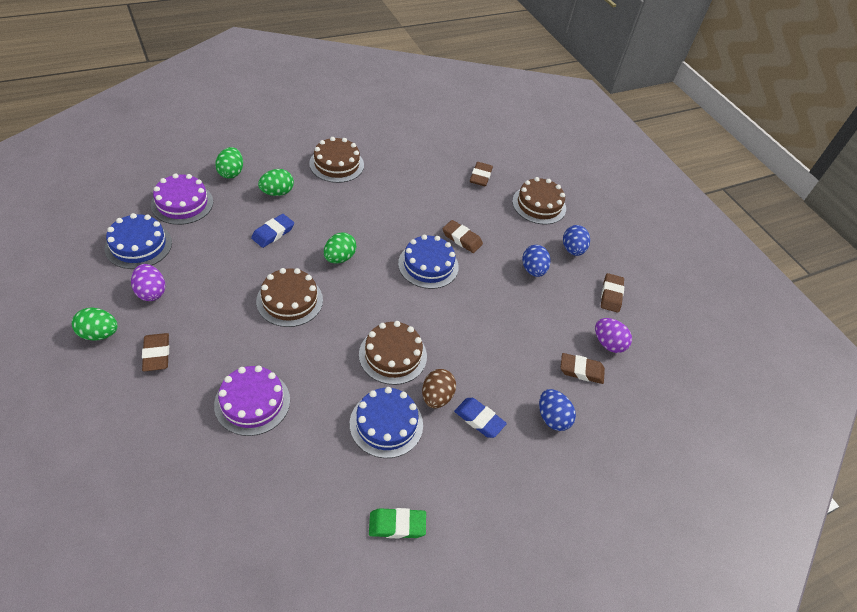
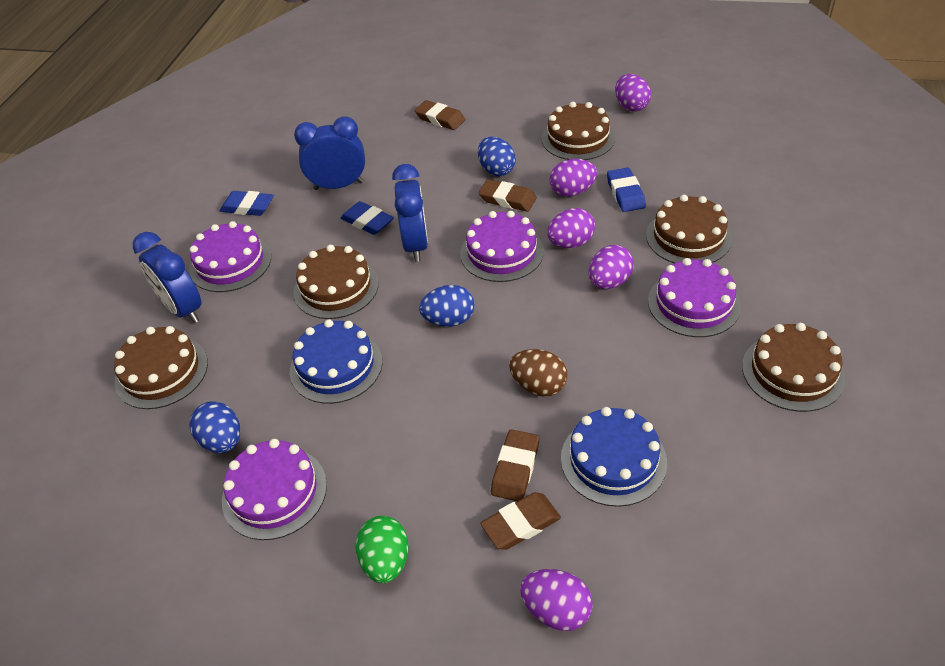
blue cake: 3 -> 2
blue clock: 0 -> 3
blue eraser: 2 -> 3
brown cake: 4 -> 5
brown eraser: 5 -> 4
green egg: 4 -> 1
green eraser: 1 -> 0
purple cake: 2 -> 4
purple egg: 2 -> 5

